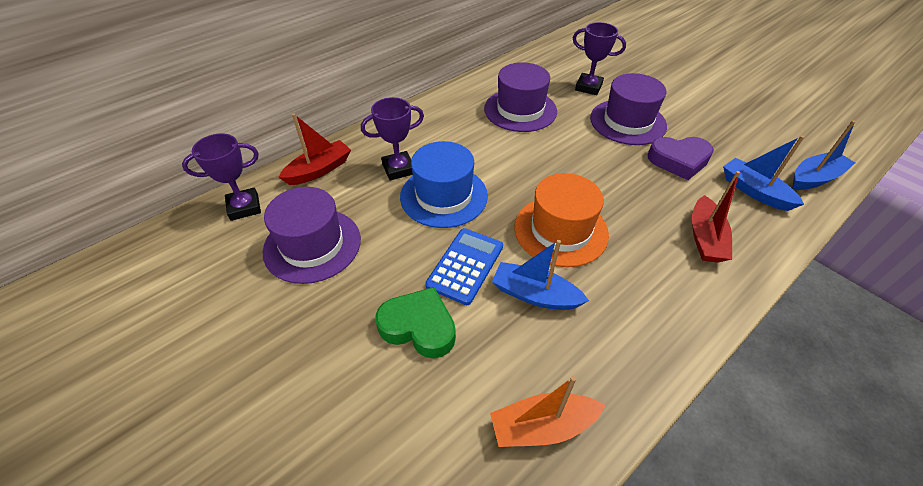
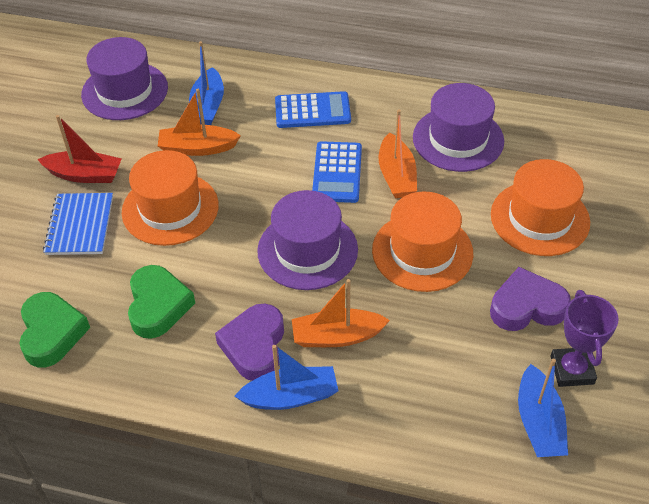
blue calculator: 1 -> 2
blue hat: 1 -> 0
blue notebook: 0 -> 1
green heart: 1 -> 2
orange boat: 1 -> 3
orange hat: 1 -> 3
purple heart: 1 -> 2
purple trophy: 3 -> 1
red boat: 2 -> 1

